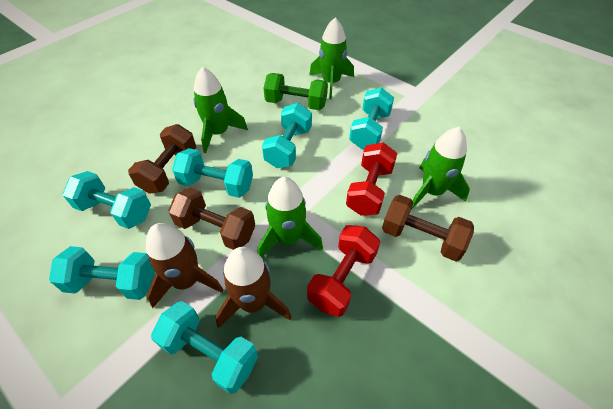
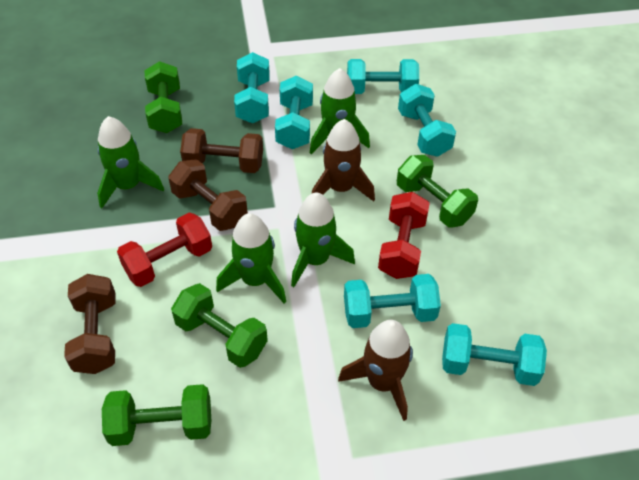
green dumbbell: 1 -> 4

